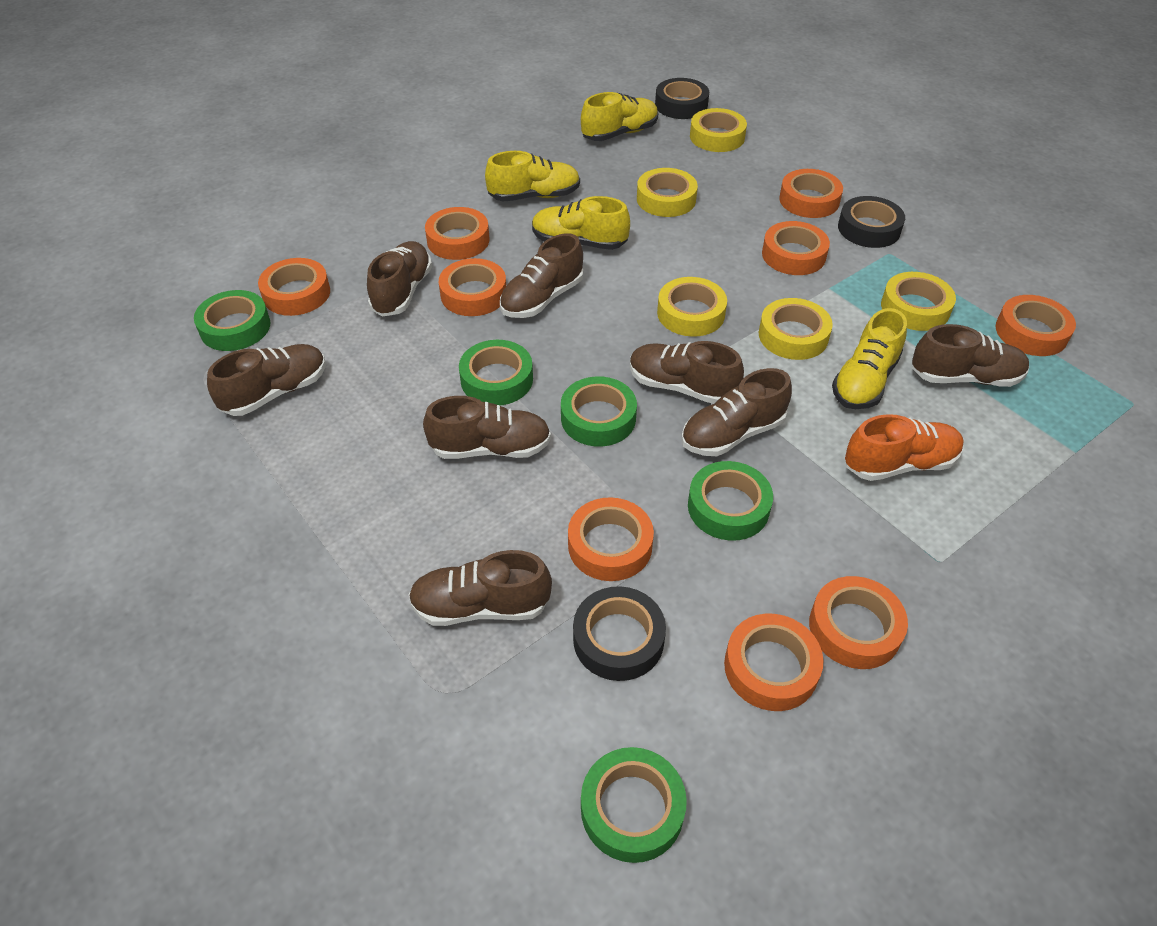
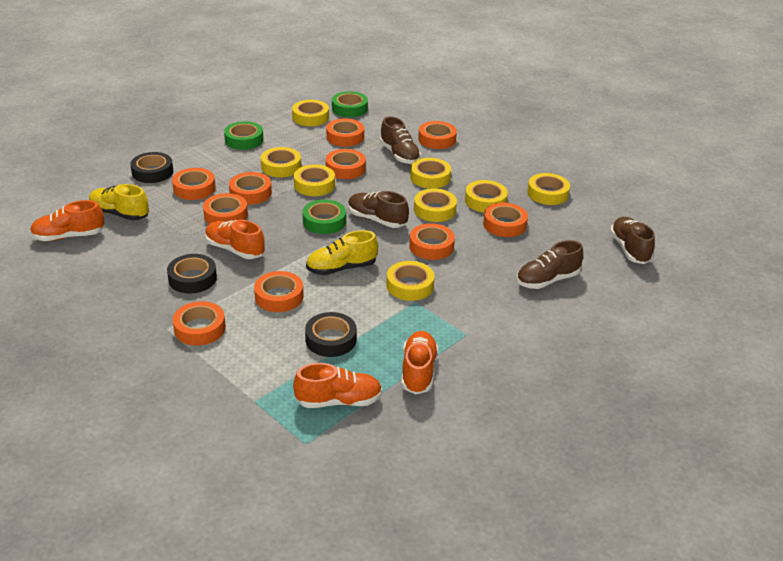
brown shoe: 8 -> 4
green tape: 5 -> 3
orange shoe: 1 -> 4
orange tape: 9 -> 10
yellow shoe: 4 -> 2
yellow tape: 5 -> 8

